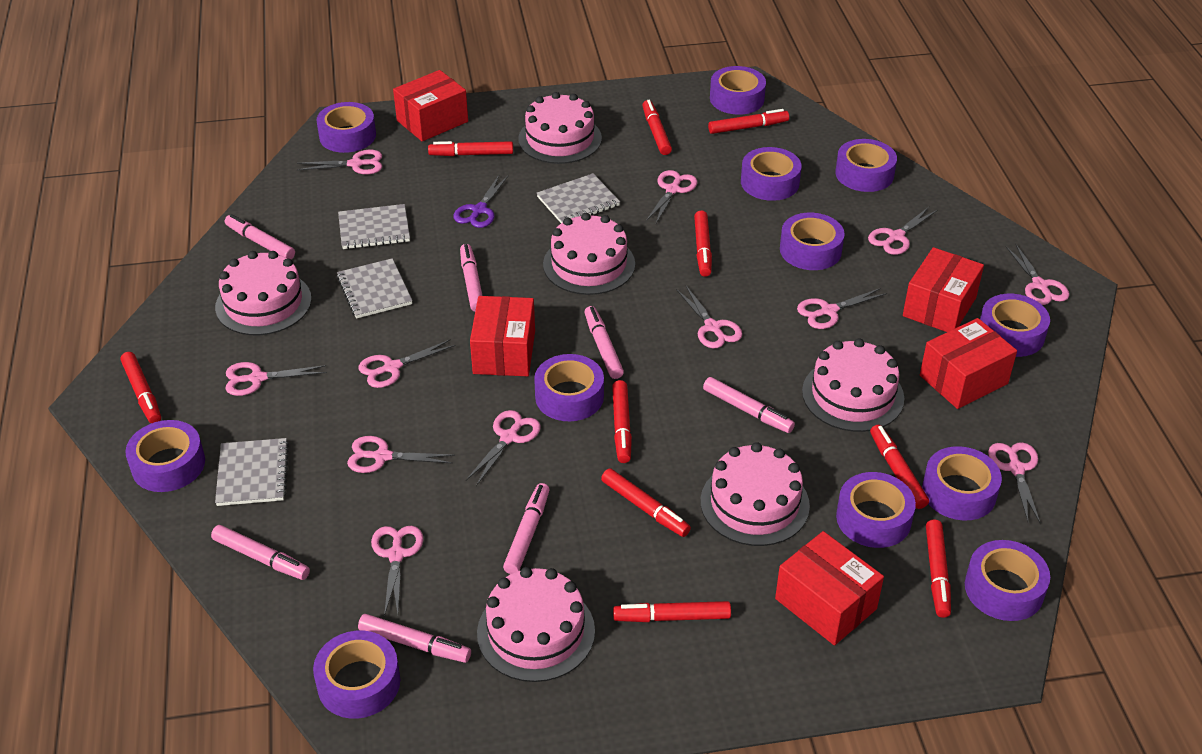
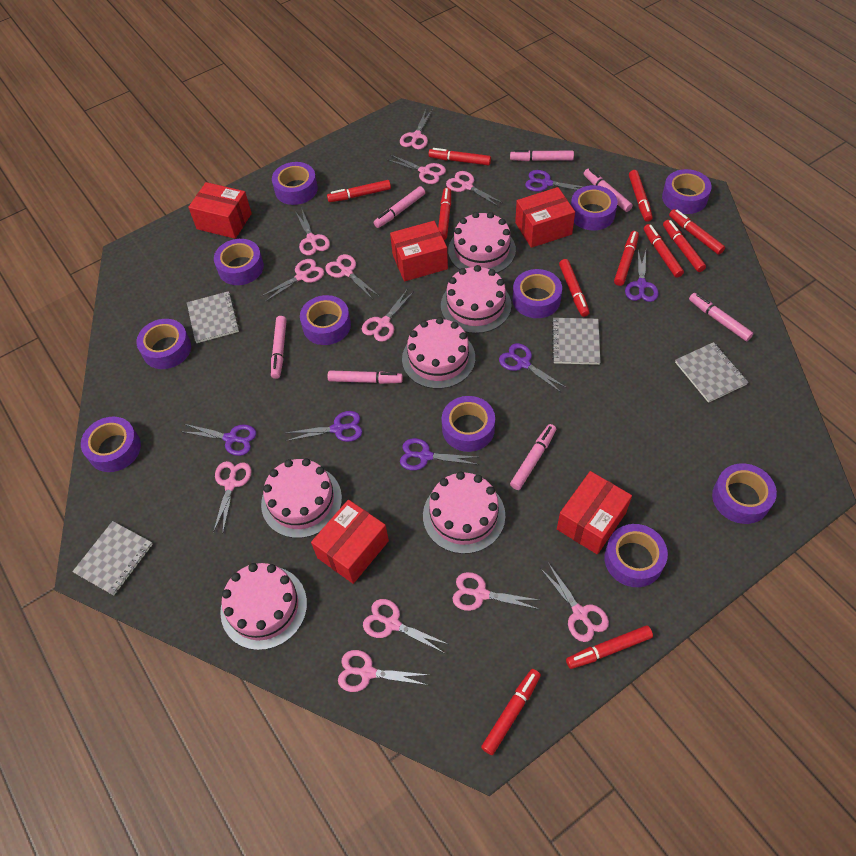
purple scissors: 1 -> 6
purple tape: 12 -> 11
red marker: 10 -> 11

